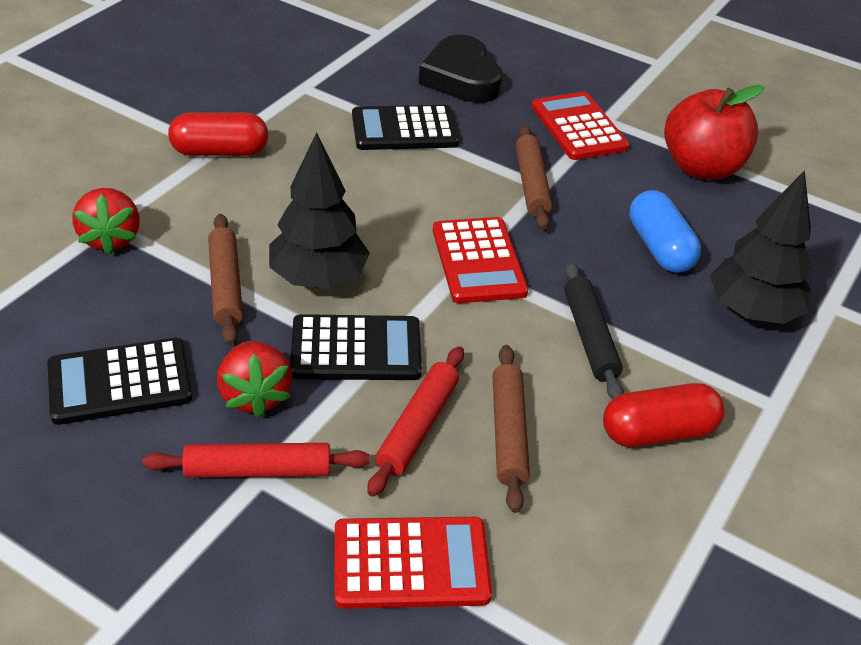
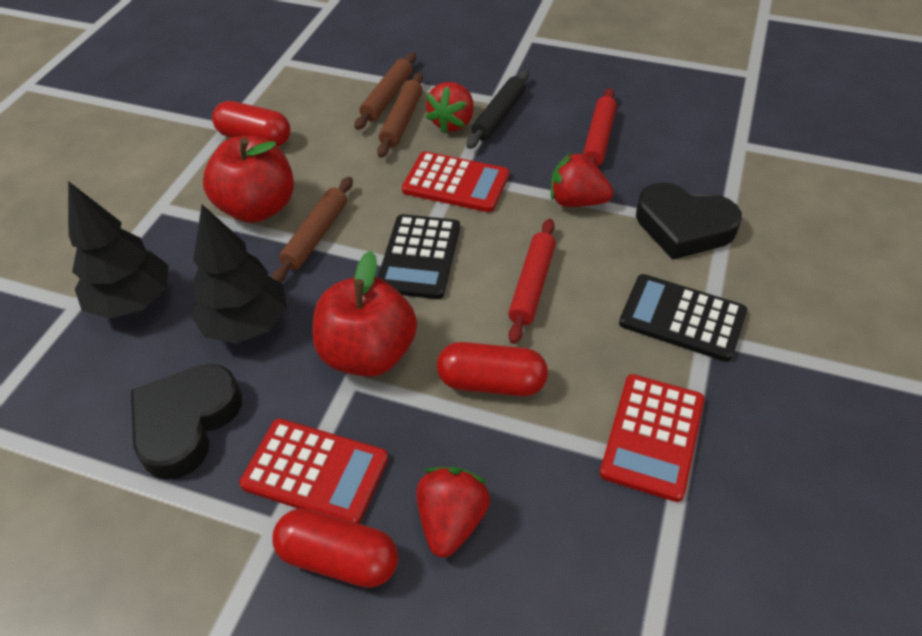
black calculator: 3 -> 2
black heart: 1 -> 2
blue capsule: 1 -> 0
red apple: 1 -> 2
red capsule: 2 -> 3
red strawberry: 2 -> 3

